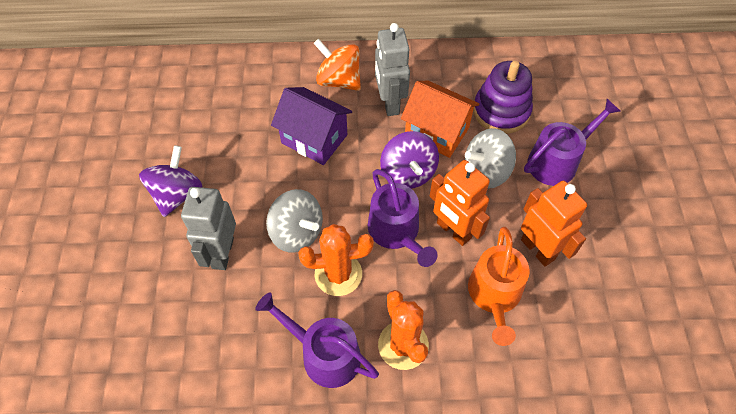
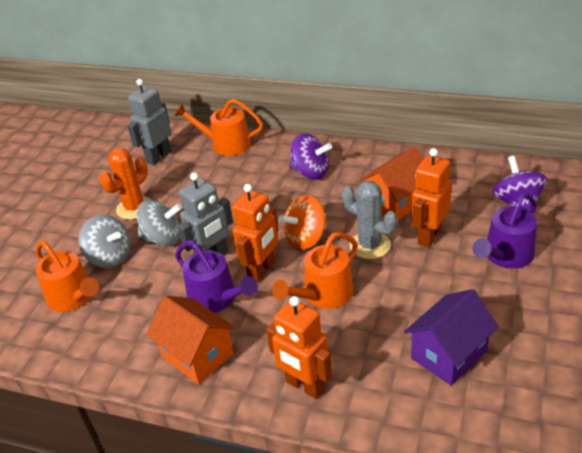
grey cactus: 0 -> 1
orange cactus: 2 -> 1
orange house: 1 -> 2
orange robot: 2 -> 3
orange watering can: 1 -> 3
purple stacking toy: 1 -> 0
purple watering can: 3 -> 2

